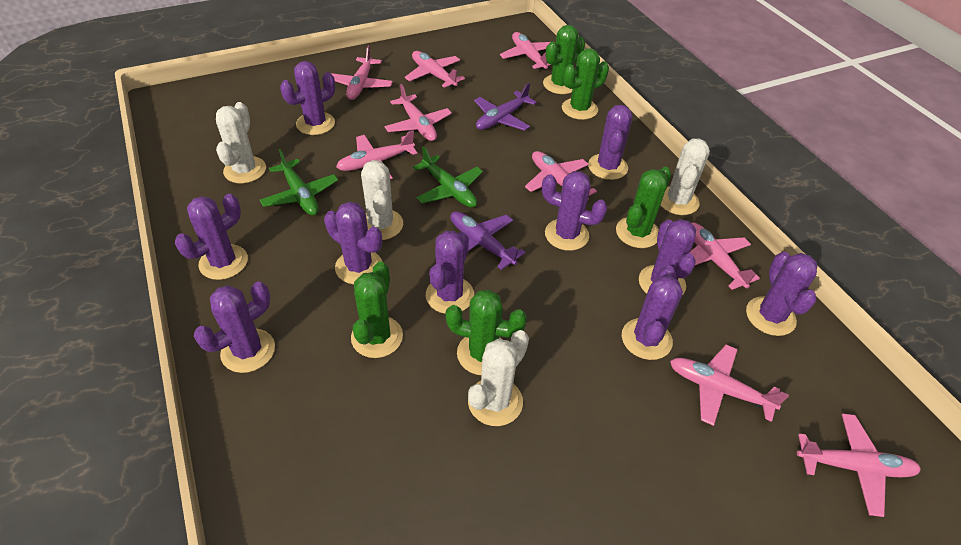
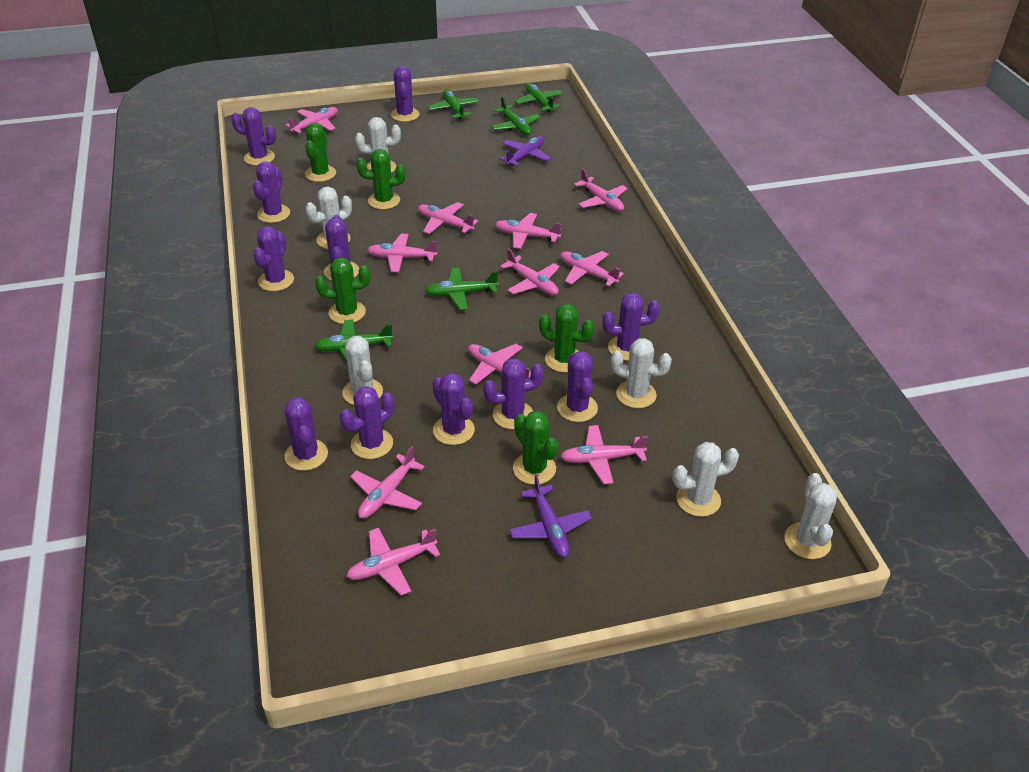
green plane: 2 -> 5
pink plane: 9 -> 11
purple cactus: 10 -> 11
white cactus: 4 -> 6

